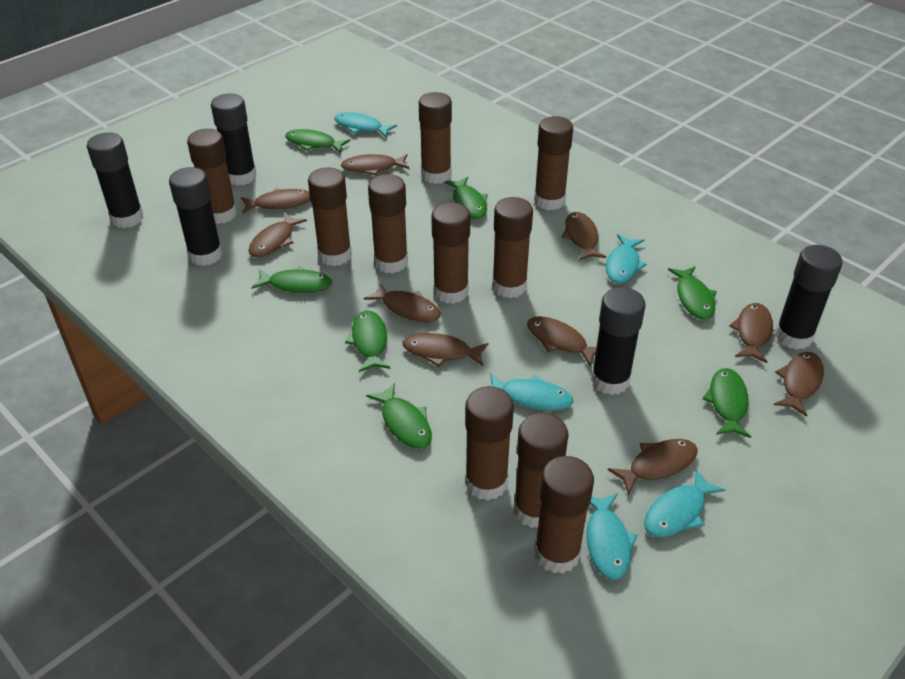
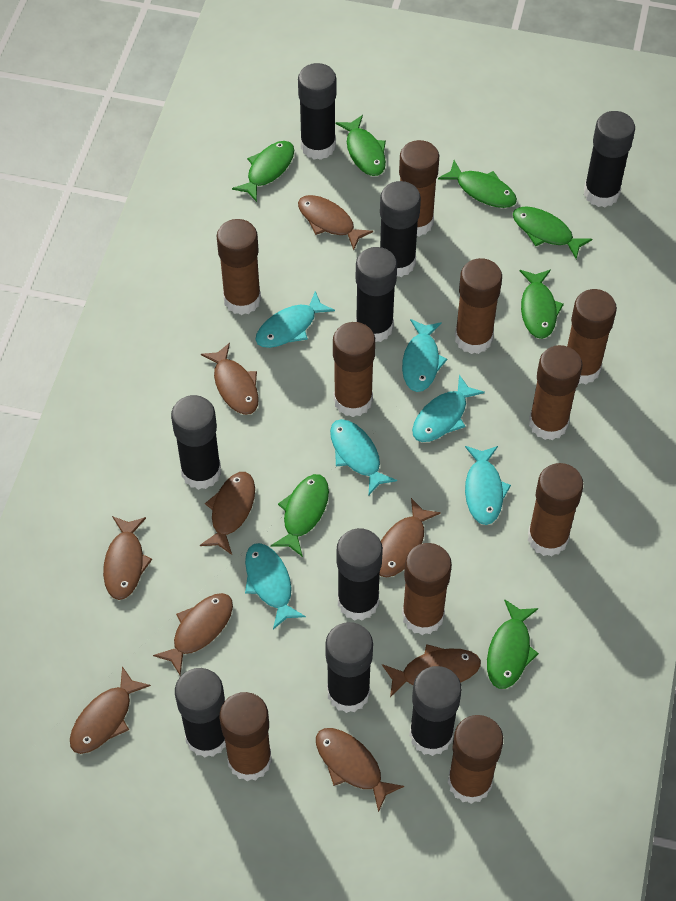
black glue stick: 5 -> 9
brown fish: 10 -> 9
turquoise fish: 5 -> 6

